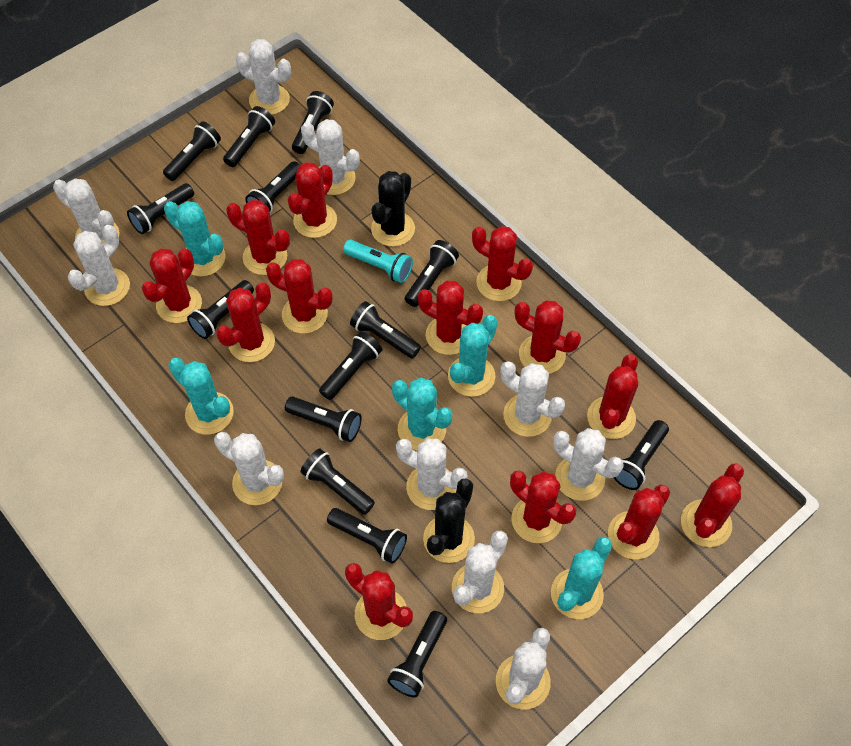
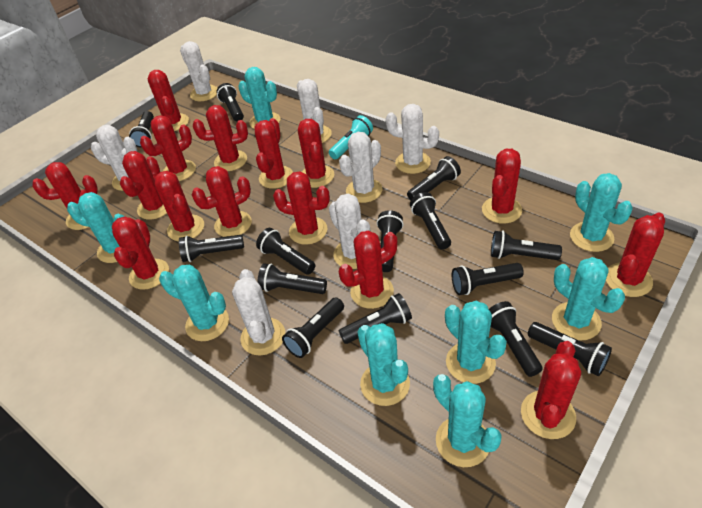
black cactus: 2 -> 0
red cactus: 13 -> 15
turquoise cactus: 5 -> 8
white cactus: 10 -> 7

